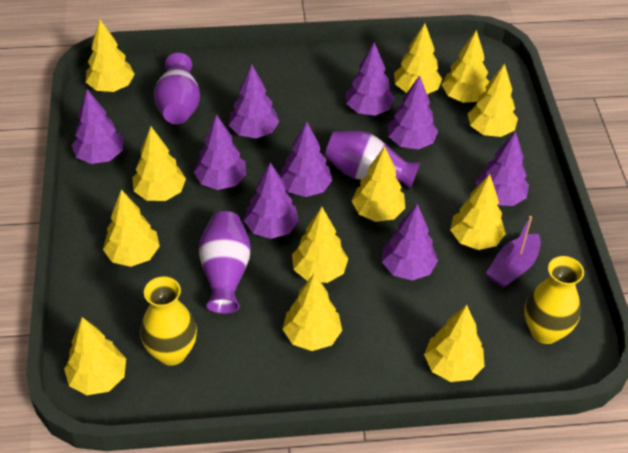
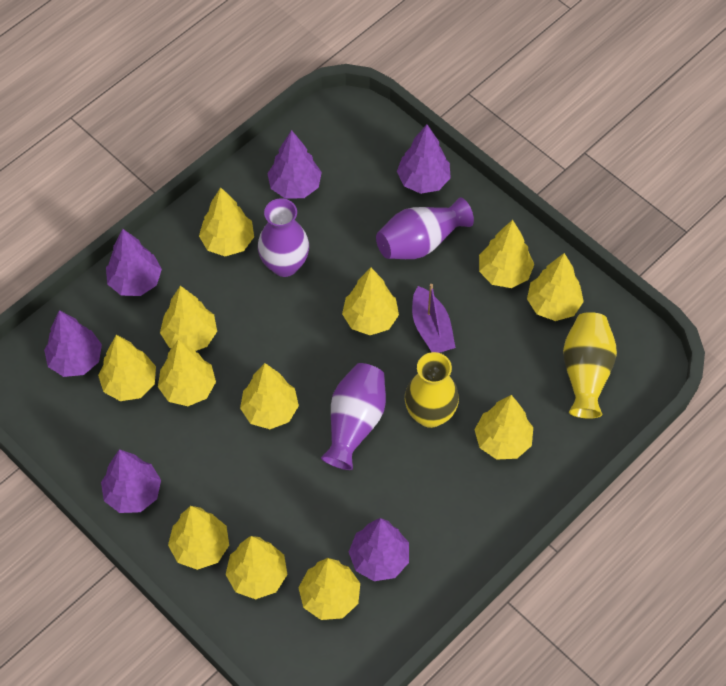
purple tree: 9 -> 6

